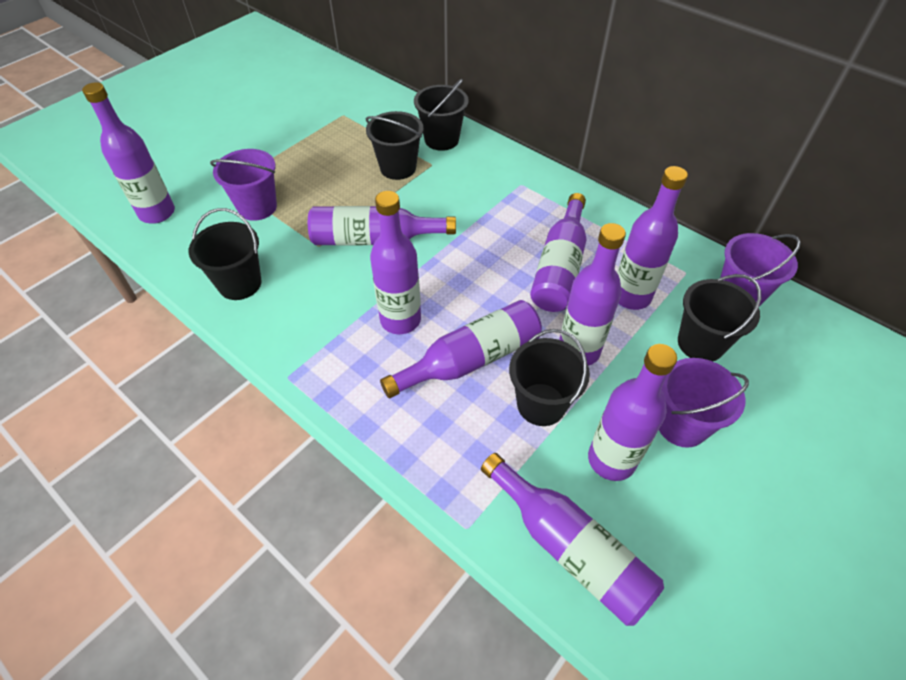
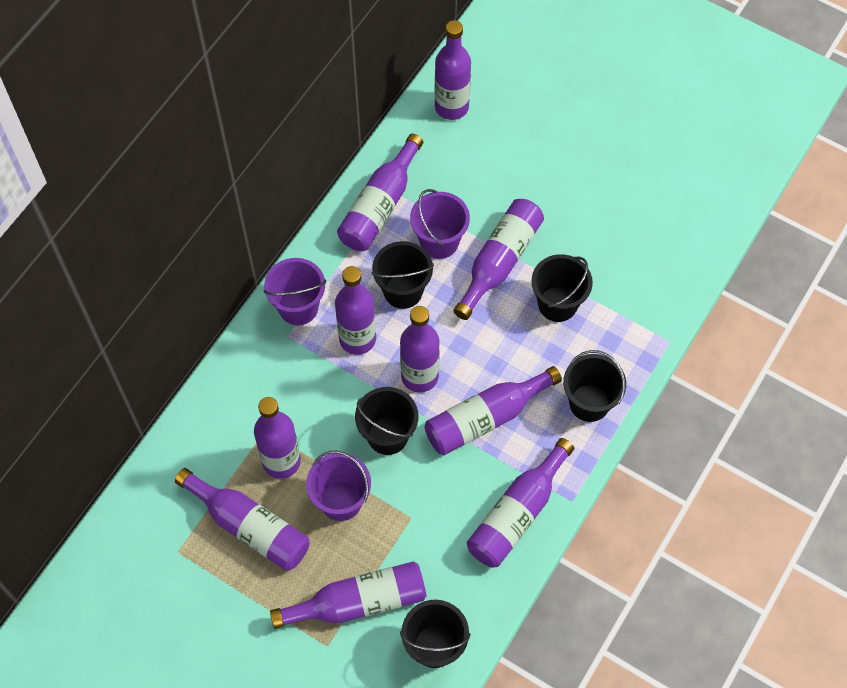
purple bottle: 9 -> 10

